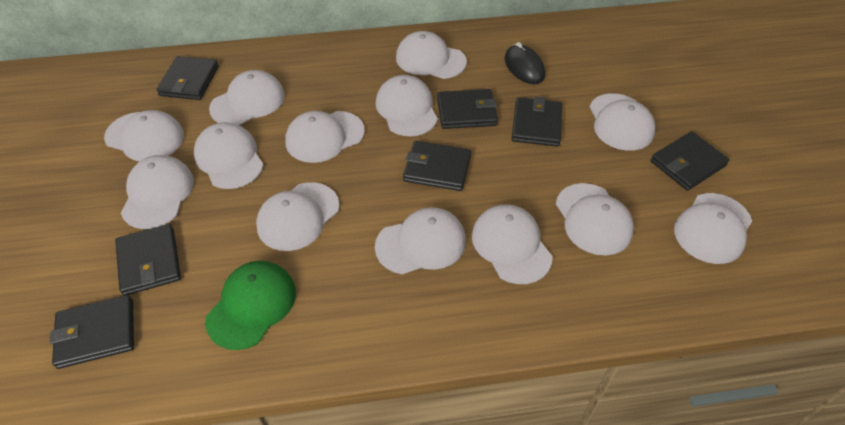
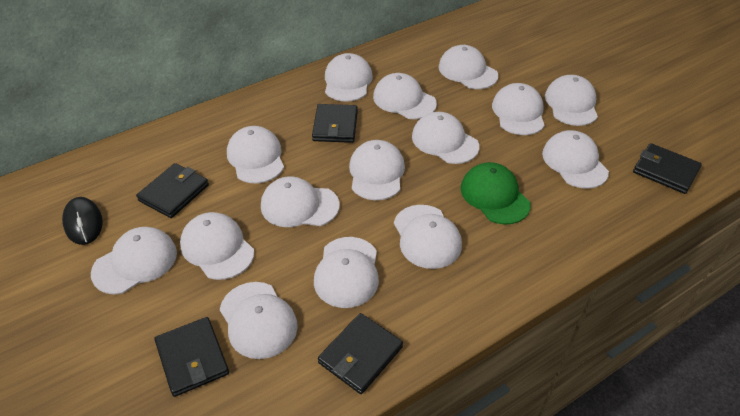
black wallet: 7 -> 5
white cap: 13 -> 15

